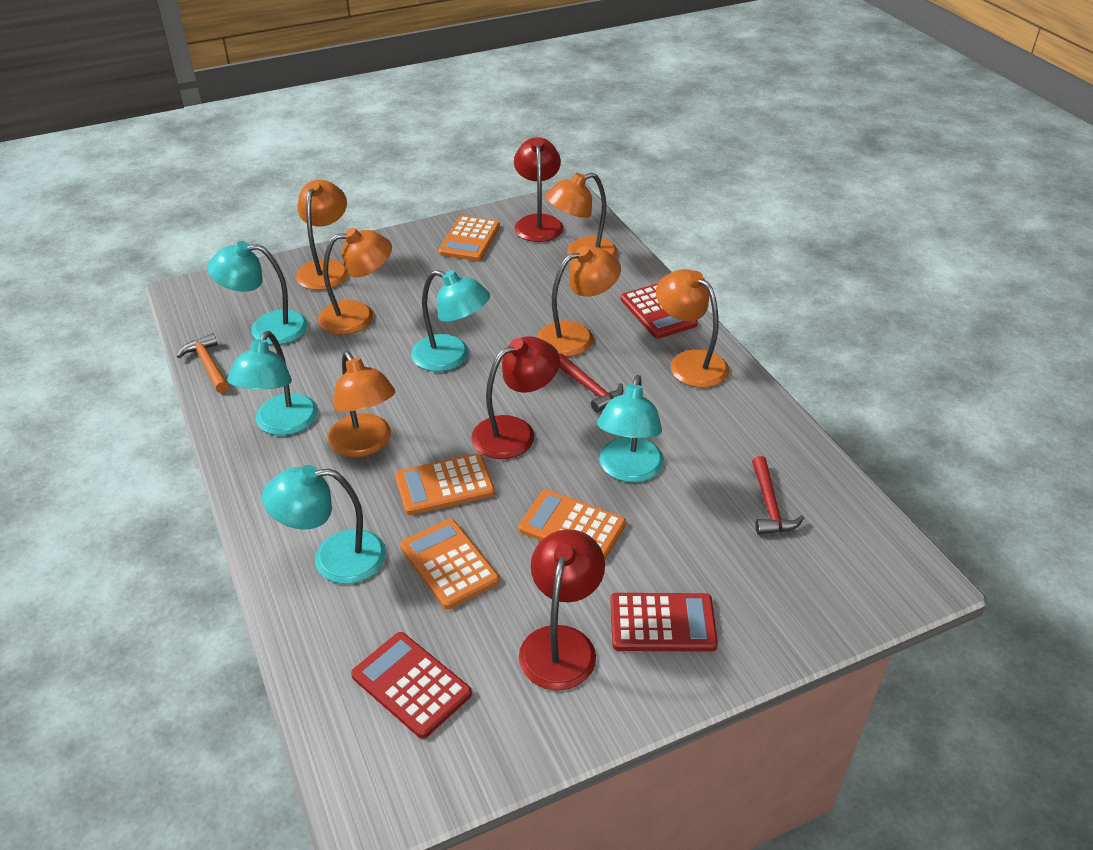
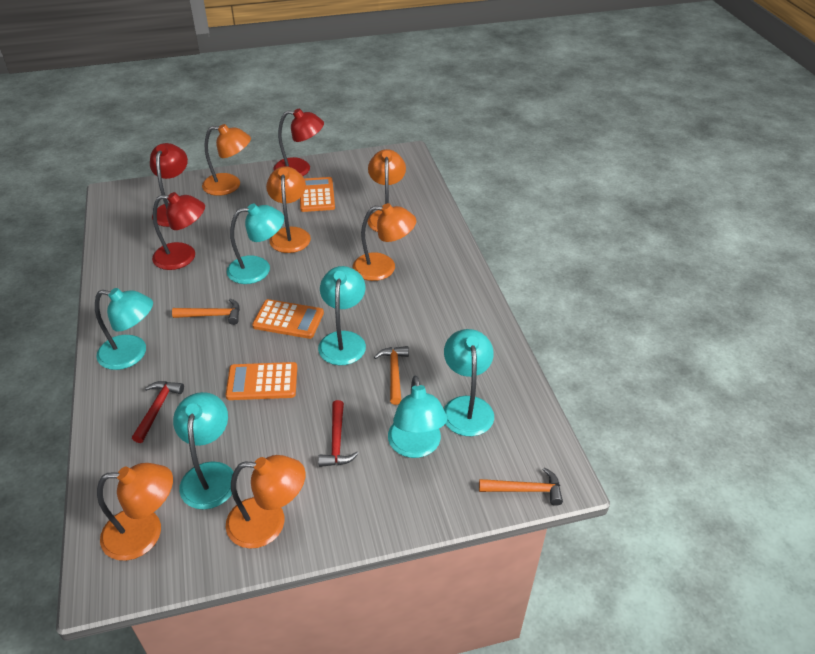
orange calculator: 4 -> 3
orange hammer: 1 -> 3
red calculator: 3 -> 0
turquoise lamp: 5 -> 6

